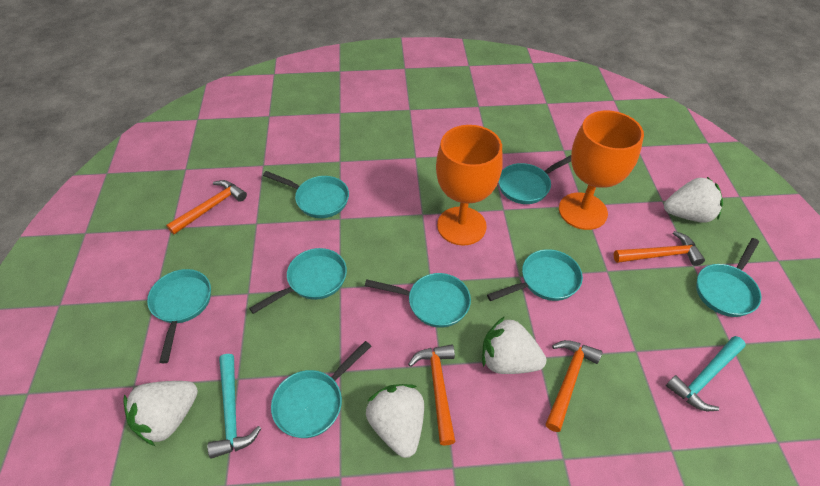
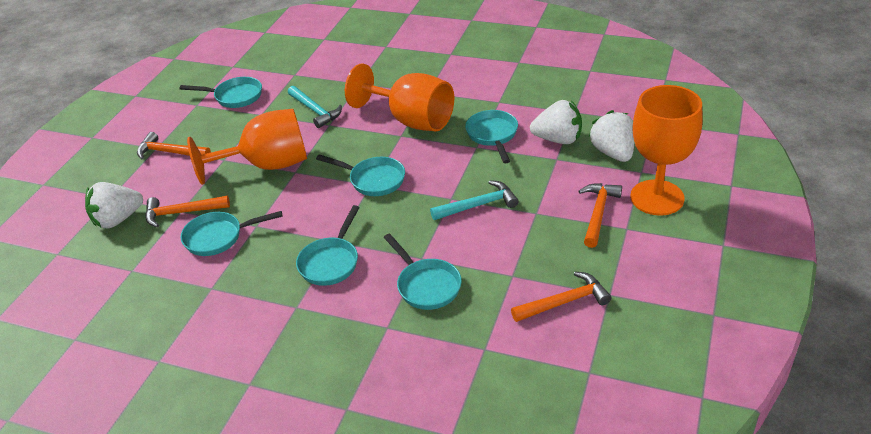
orange goblet: 2 -> 3
turquoise pan: 8 -> 6
white strawberry: 4 -> 3

